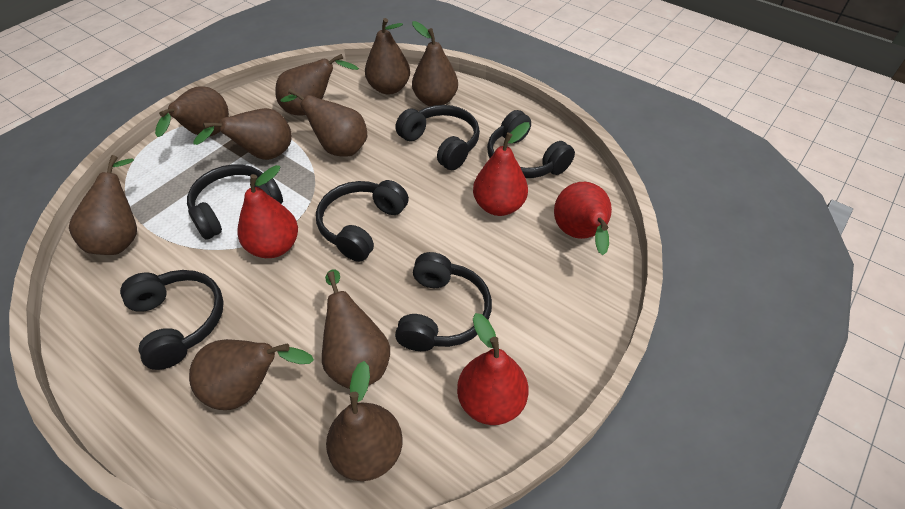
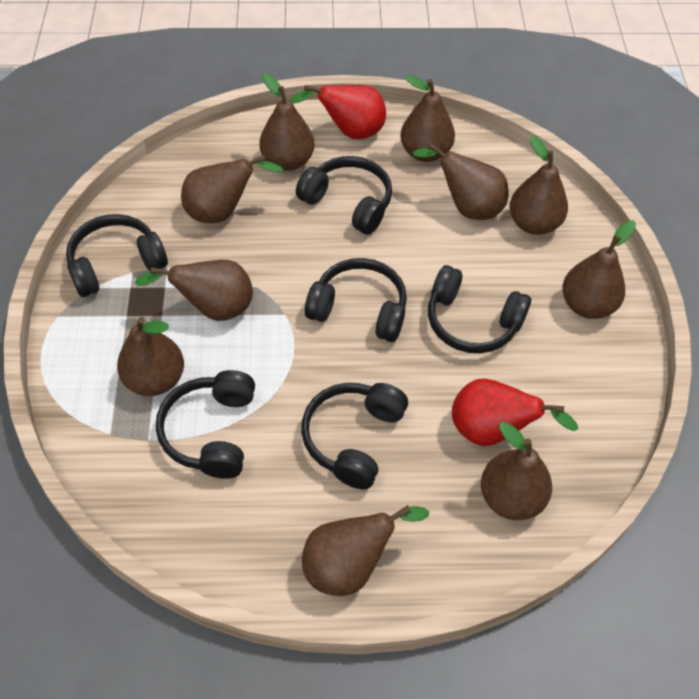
red pear: 4 -> 2

